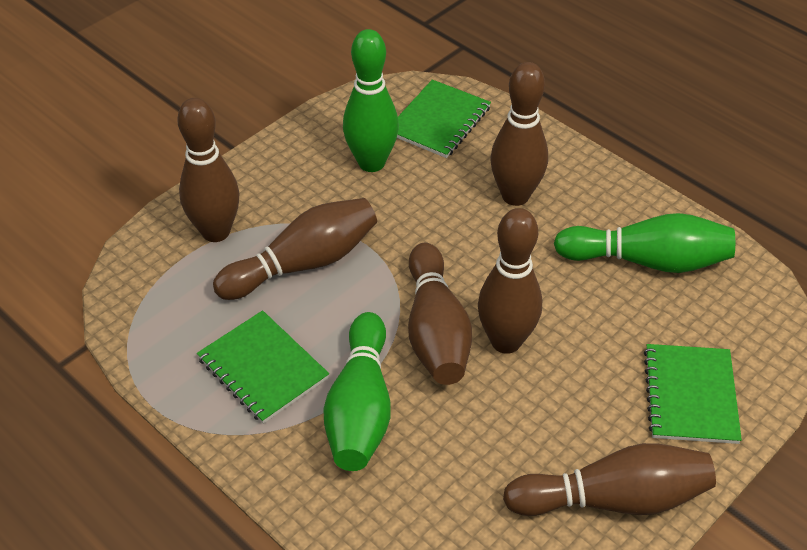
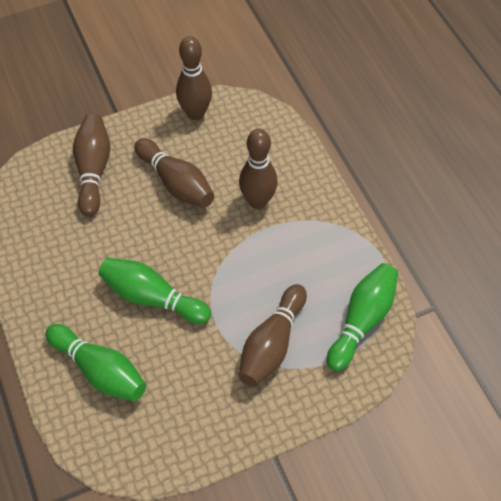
brown bowling pin: 6 -> 5
green notebook: 3 -> 0

